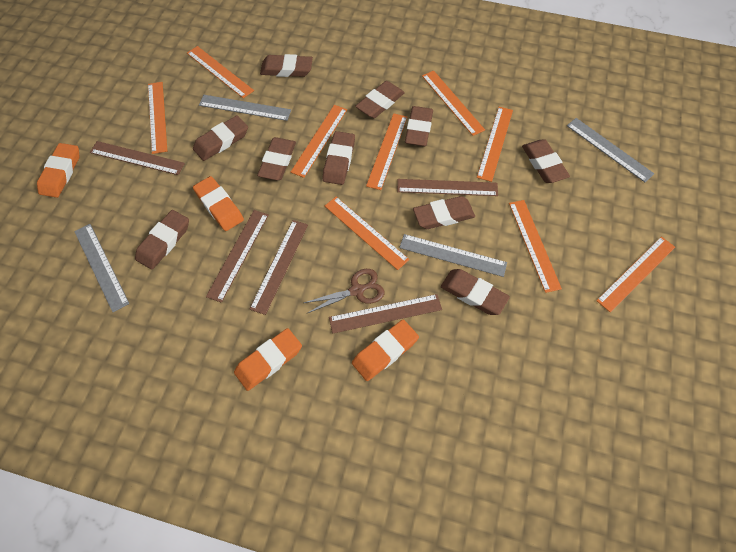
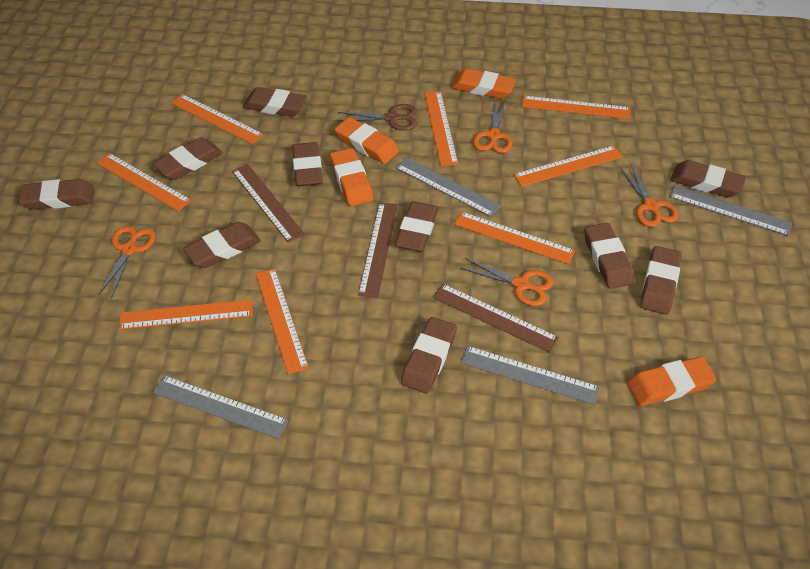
brown ruler: 5 -> 3
orange ruler: 9 -> 8
orange scissors: 0 -> 4

